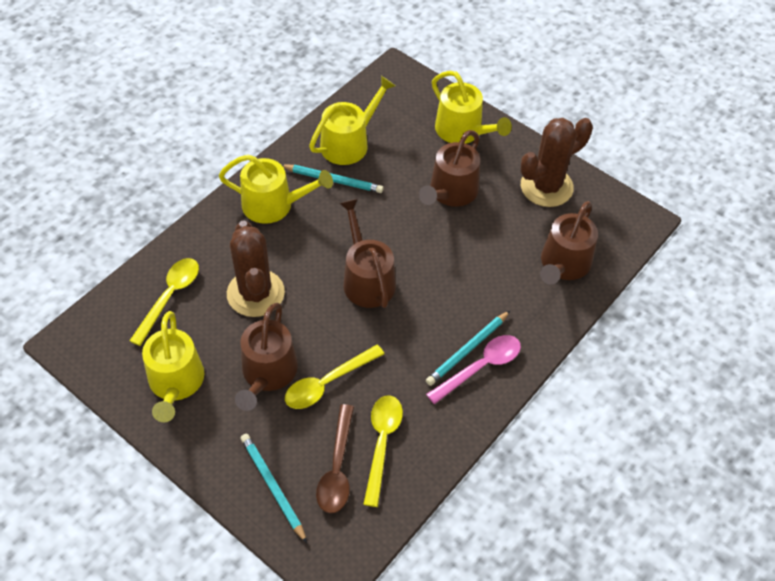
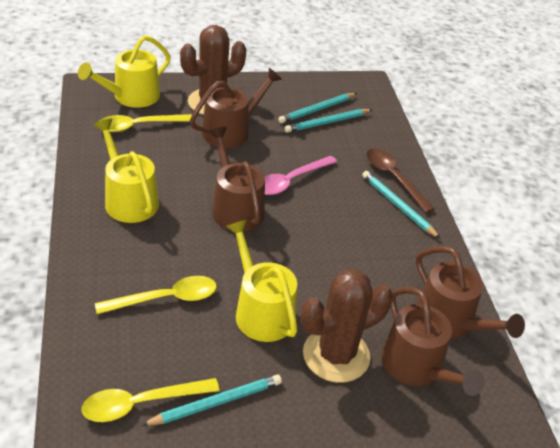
turquoise pencil: 3 -> 4
yellow watering can: 4 -> 3

